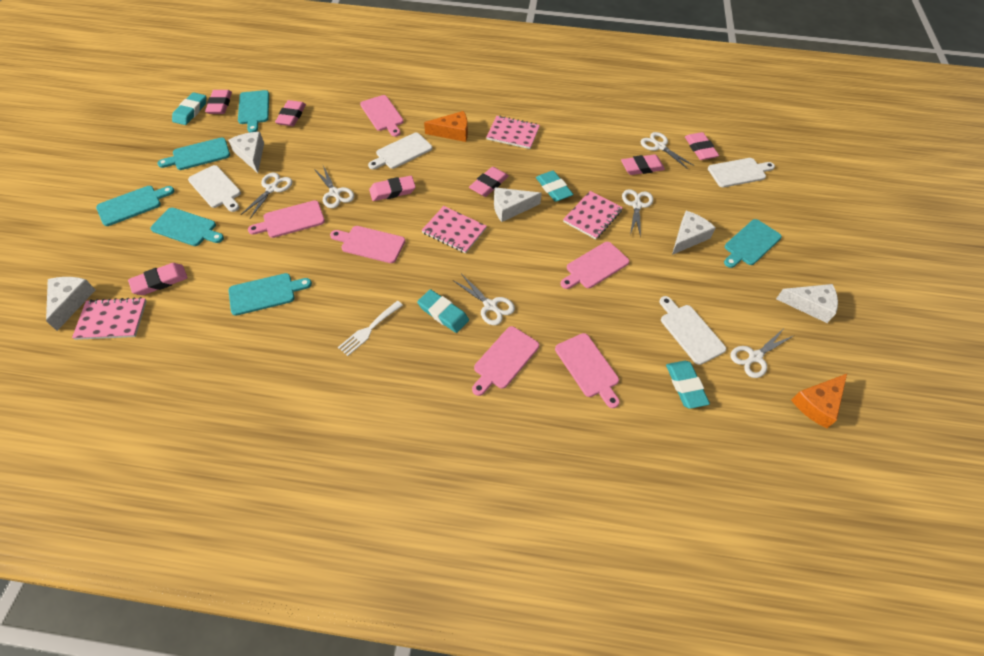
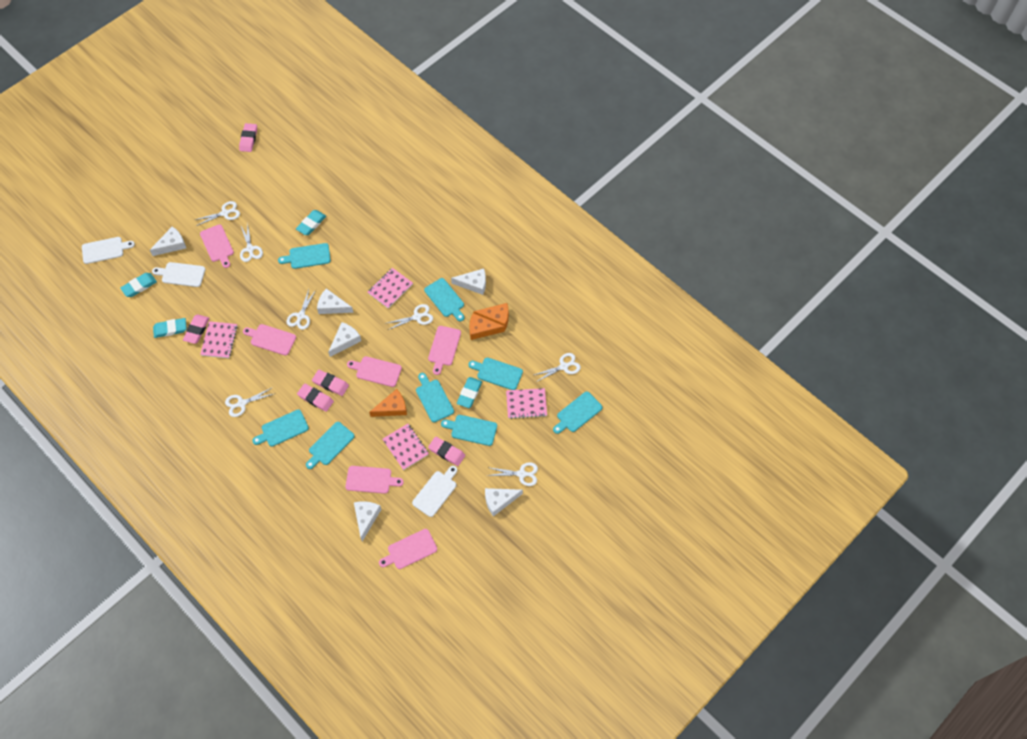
orange cheese: 2 -> 3
pink eraser: 7 -> 5
turquoise cutting board: 6 -> 8
white cheese: 5 -> 6
white cutting board: 4 -> 3
white fork: 1 -> 0
white scissors: 6 -> 7

